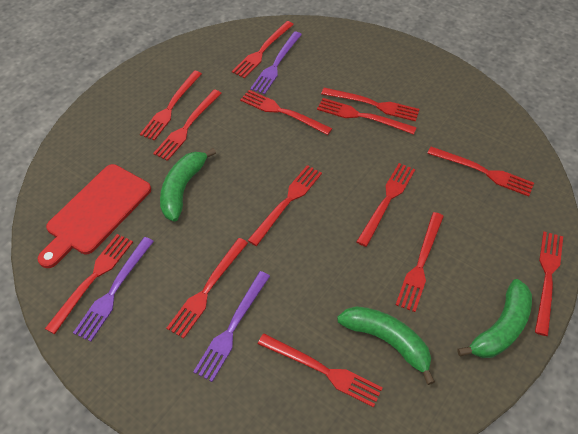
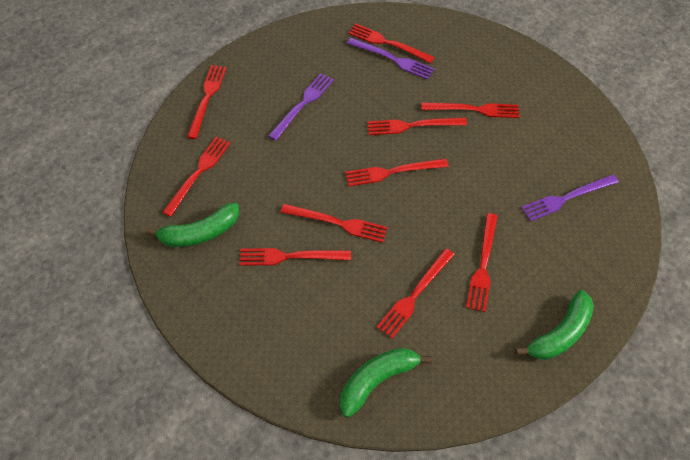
red cutting board: 1 -> 0
red fork: 14 -> 10

